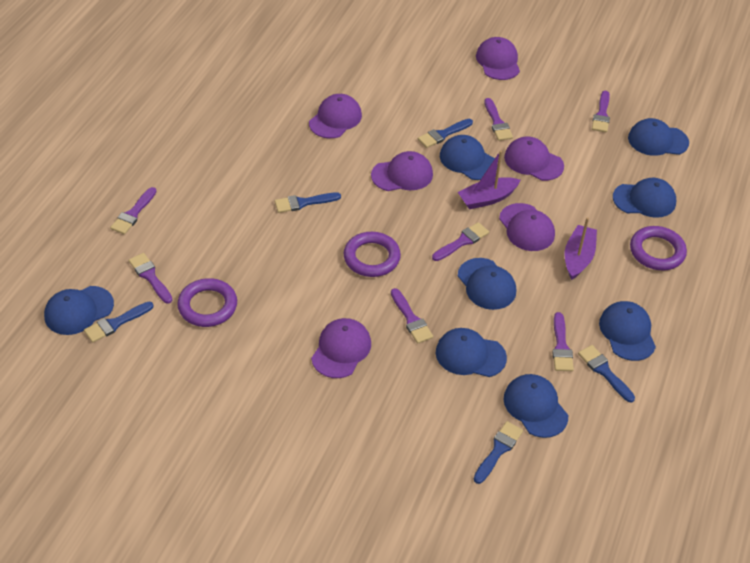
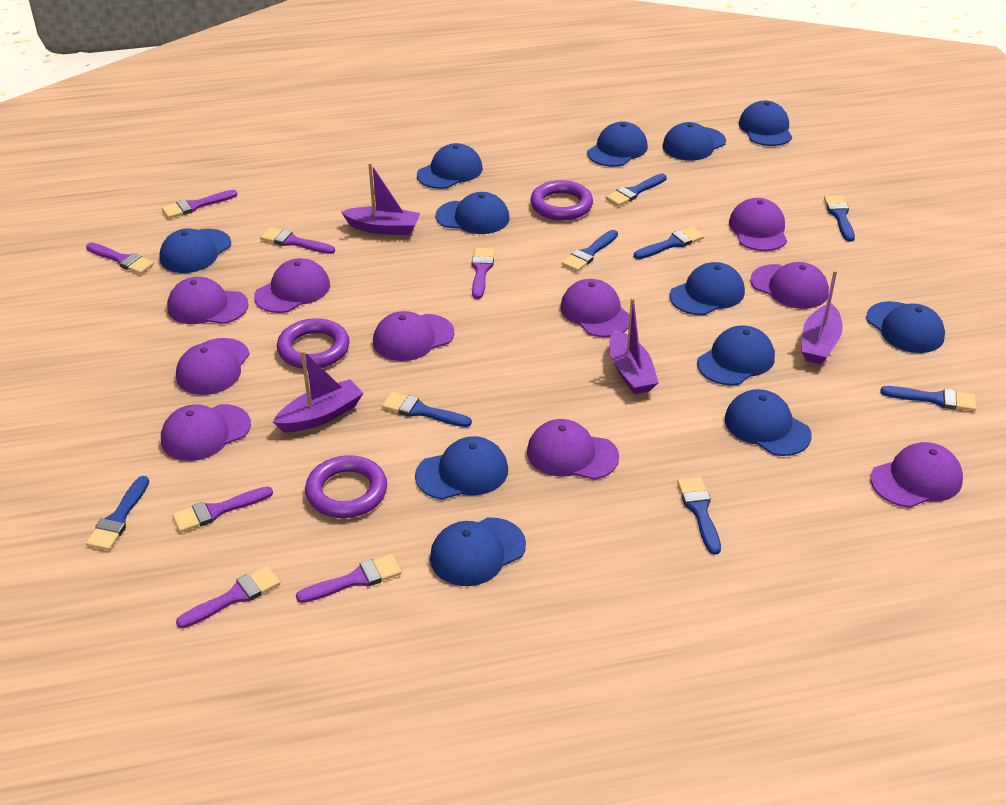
blue brush: 5 -> 8
blue cap: 8 -> 12
purple boat: 2 -> 4
purple cap: 6 -> 10

